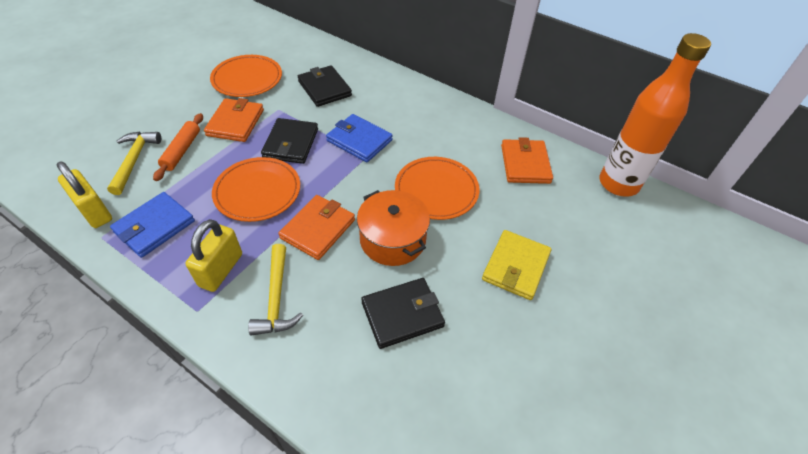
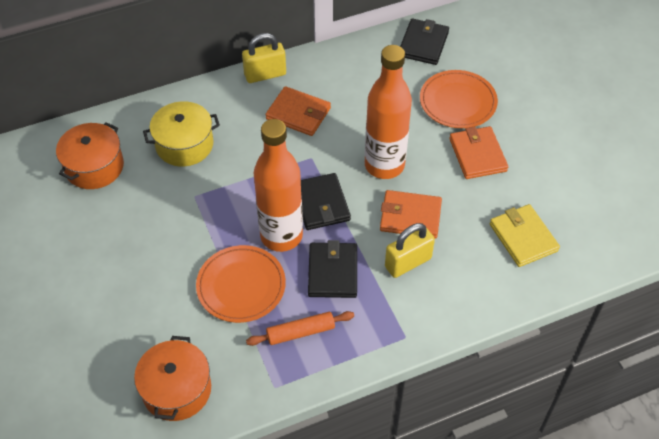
blue wallet: 2 -> 0
orange bottle: 1 -> 2
orange plate: 3 -> 2
orange pot: 1 -> 2
yellow hammer: 2 -> 0
yellow pot: 0 -> 1

